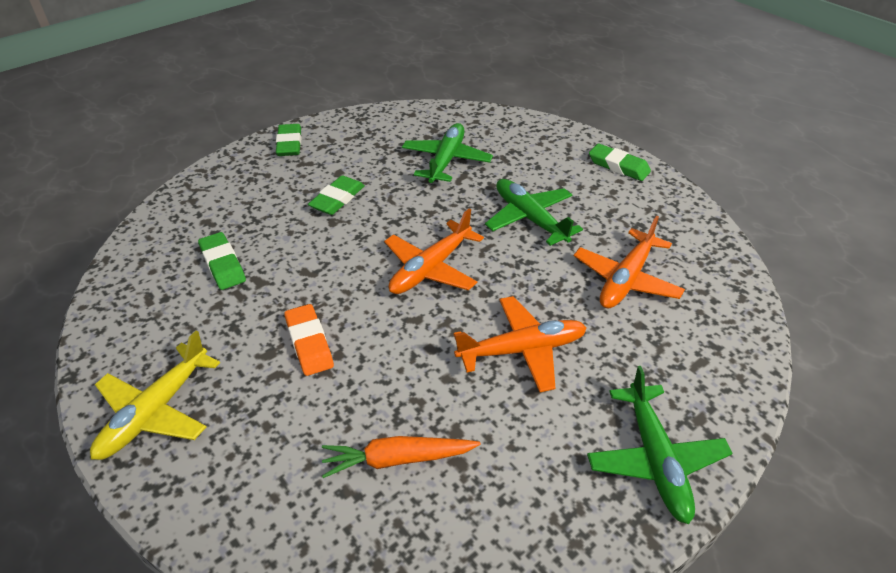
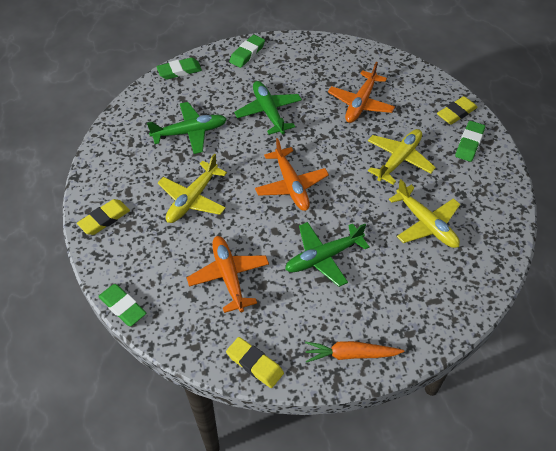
orange eraser: 1 -> 0
yellow eraser: 0 -> 3
yellow plane: 1 -> 3

